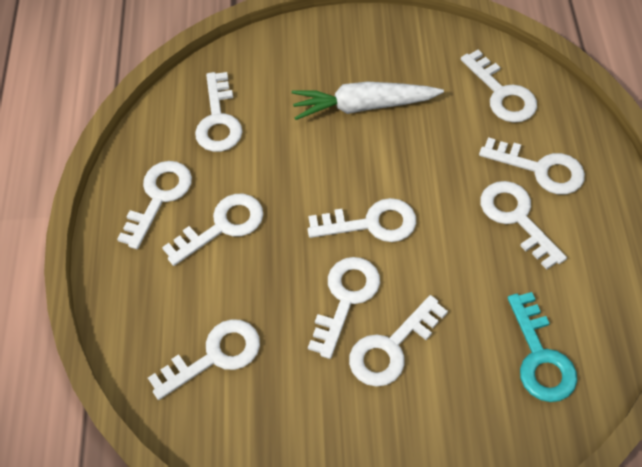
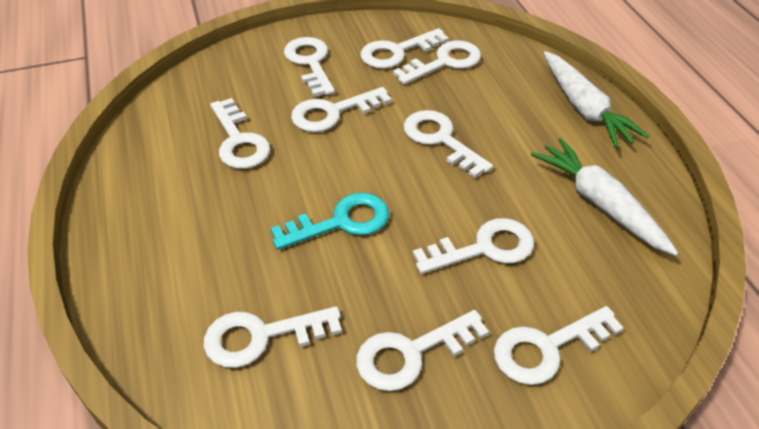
white carrot: 1 -> 2

